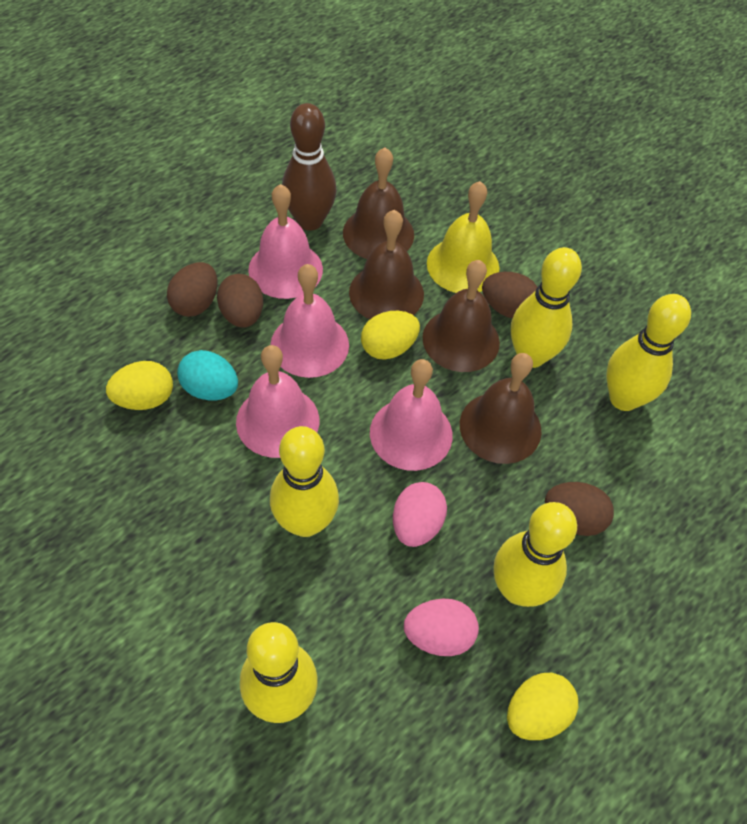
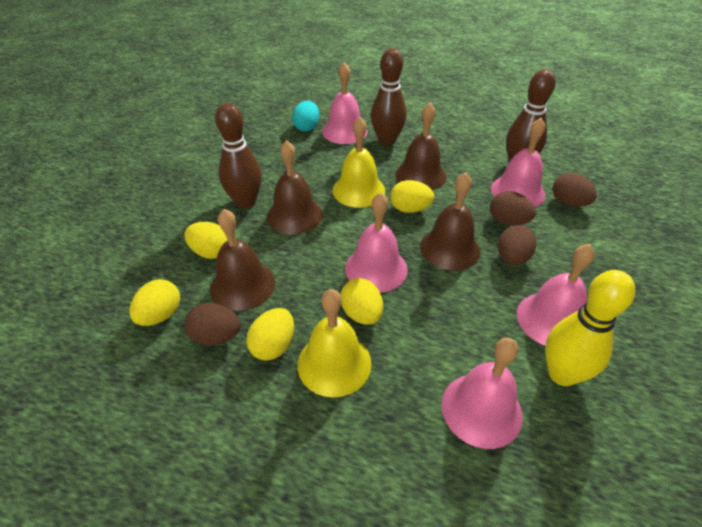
brown bowling pin: 1 -> 3
pink bell: 4 -> 5
pink egg: 2 -> 0
yellow bell: 1 -> 2
yellow bowling pin: 5 -> 1
yellow egg: 3 -> 5

